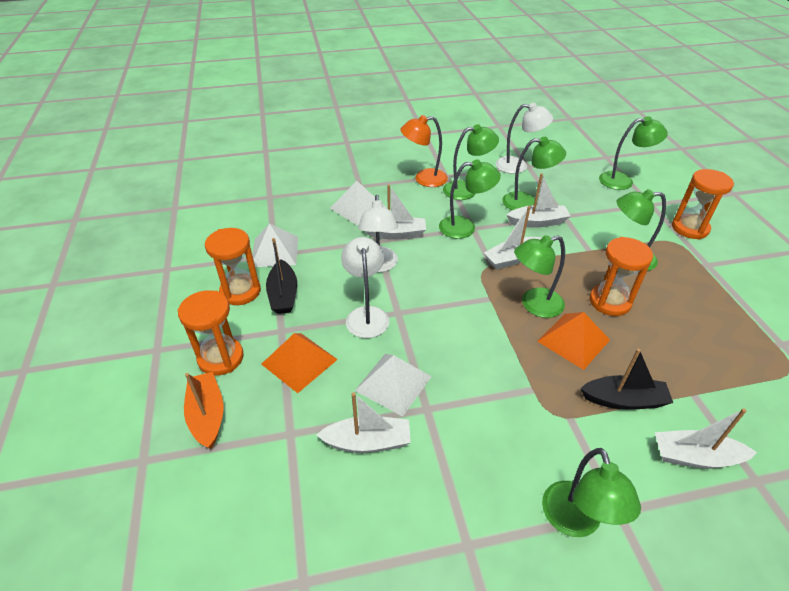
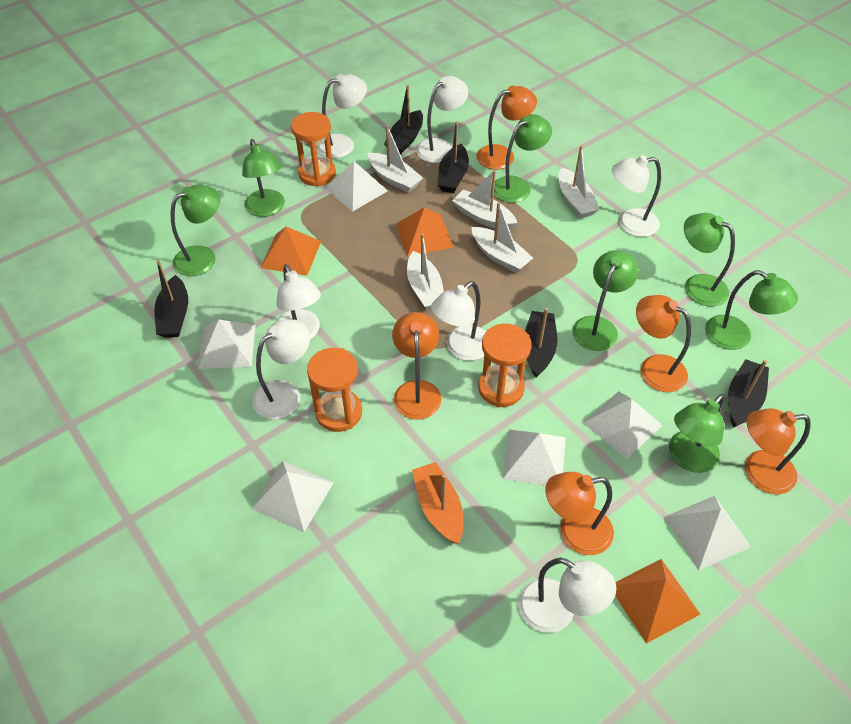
black boat: 2 -> 5
orange hourglass: 4 -> 3
orange lamp: 1 -> 5
orange pyramid: 2 -> 3
white lamp: 3 -> 7
white pyramid: 3 -> 6

